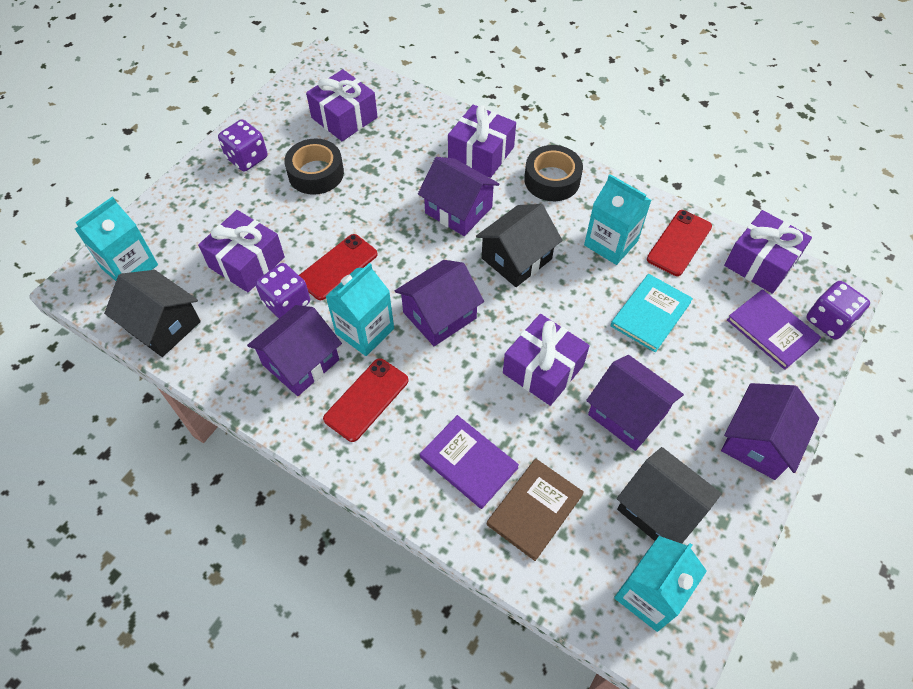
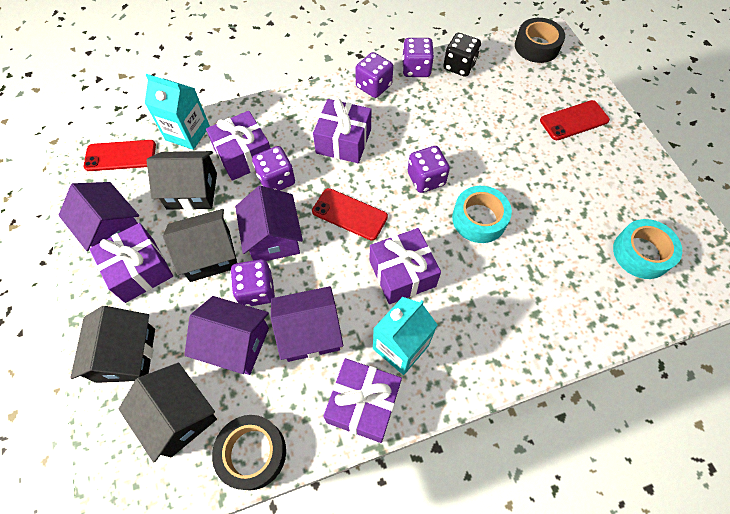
black dice: 0 -> 1
black house: 3 -> 4
brown book: 1 -> 0
purple book: 2 -> 0
purple dice: 3 -> 5
purple house: 5 -> 4
turquoise book: 1 -> 0
turquoise carton: 4 -> 2
turquoise tape: 0 -> 2

